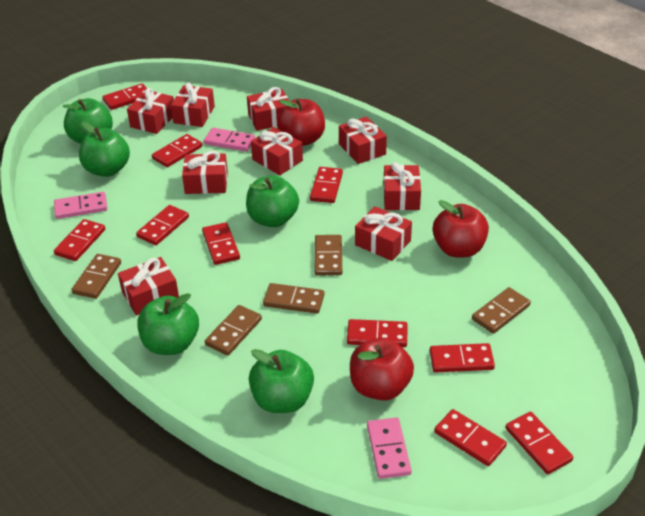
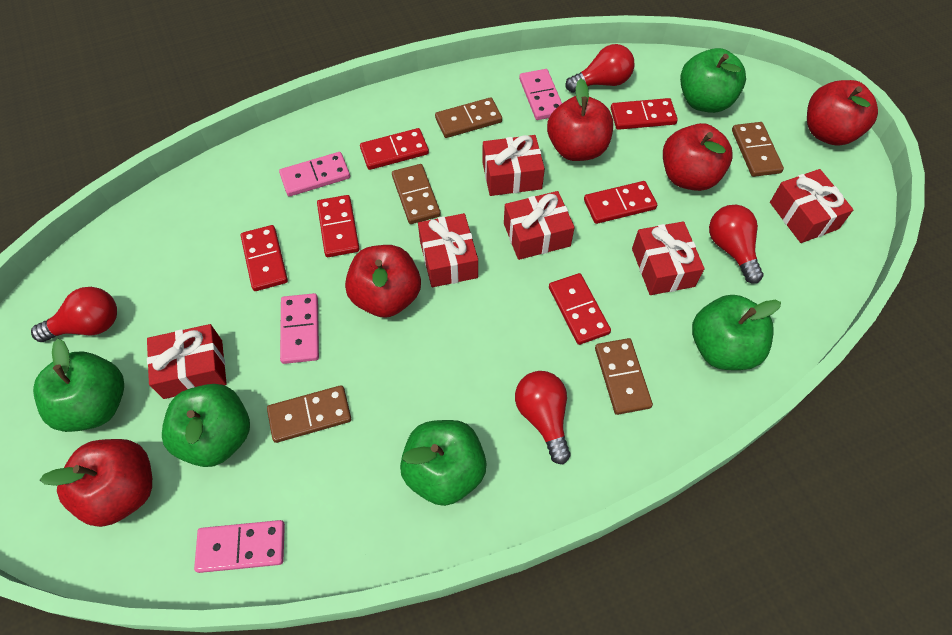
pink domino: 3 -> 4
red apple: 3 -> 5
red domino: 10 -> 6
red gift: 9 -> 6
red light bulb: 0 -> 4

